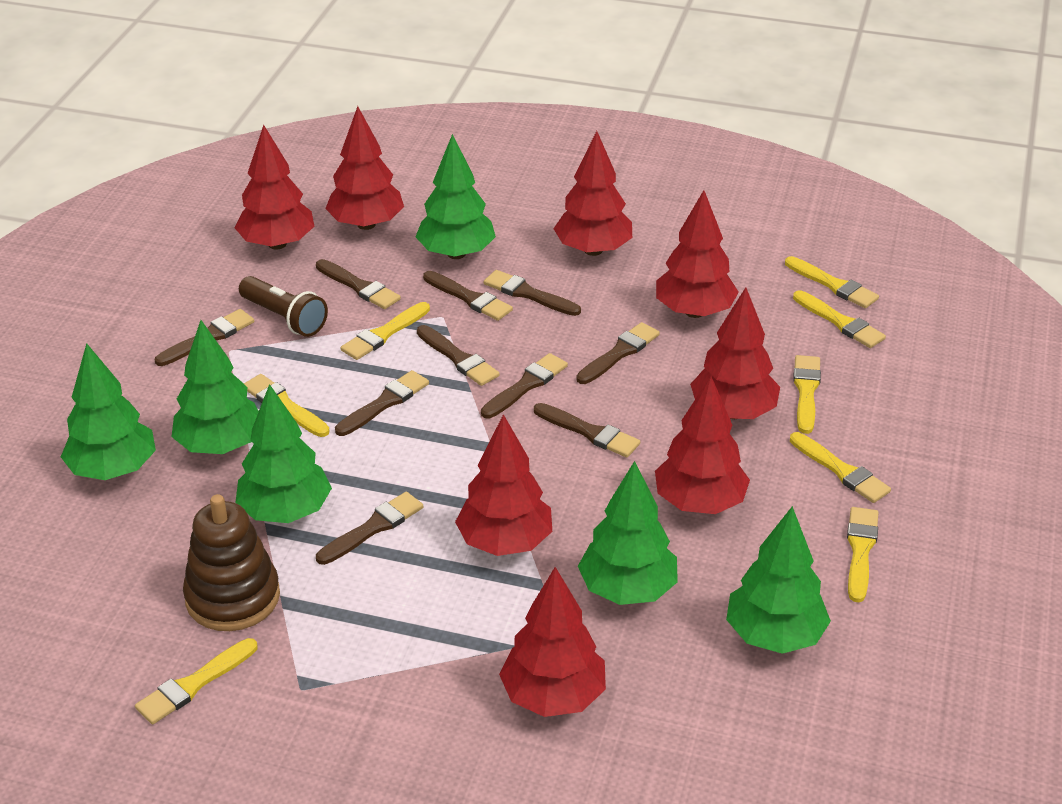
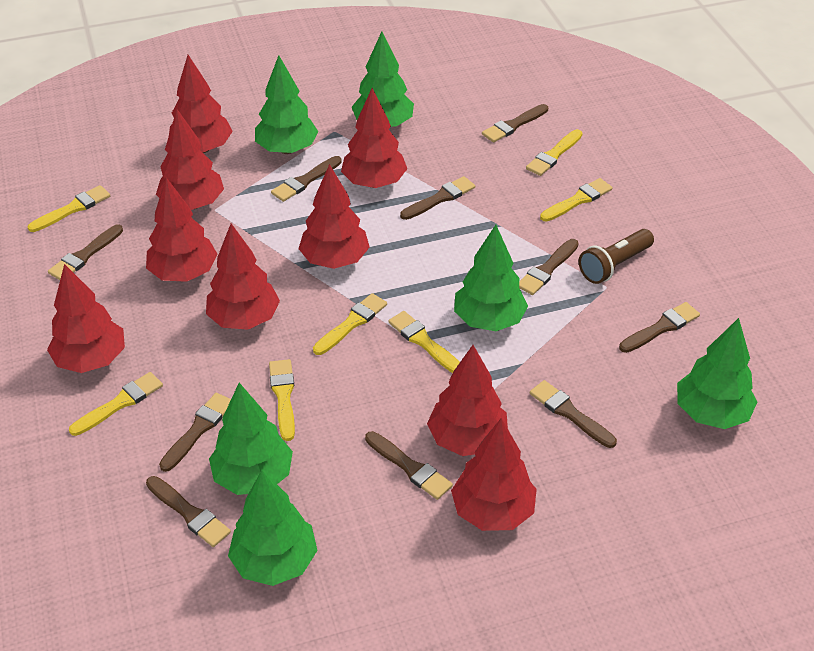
brown stacking toy: 1 -> 0
red tree: 8 -> 9
yellow brush: 8 -> 7

